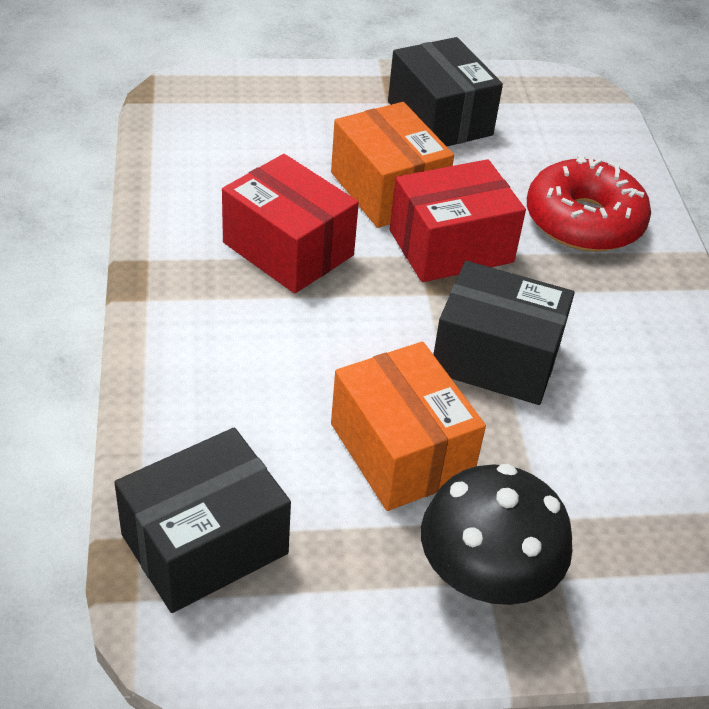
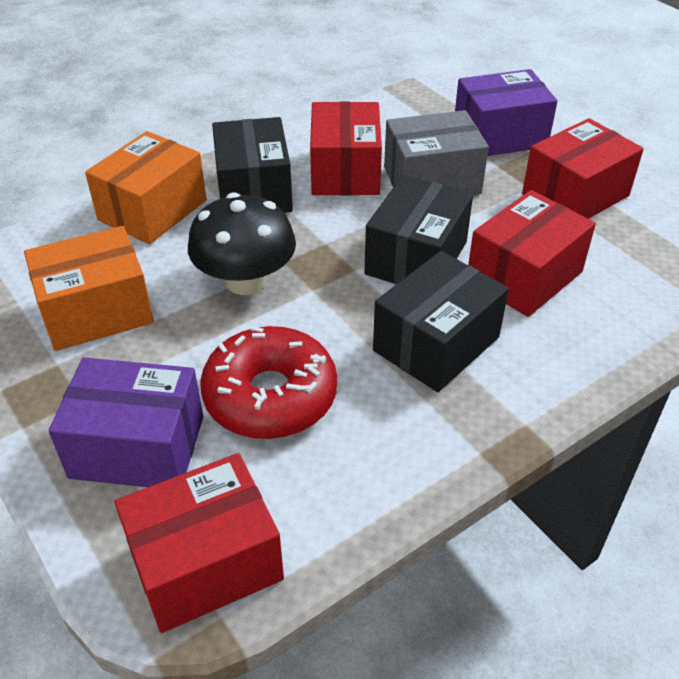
grey box: 0 -> 1
purple box: 0 -> 2
red box: 2 -> 4

